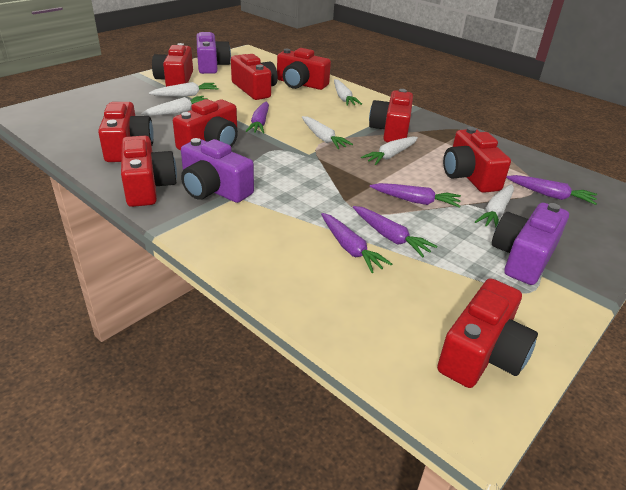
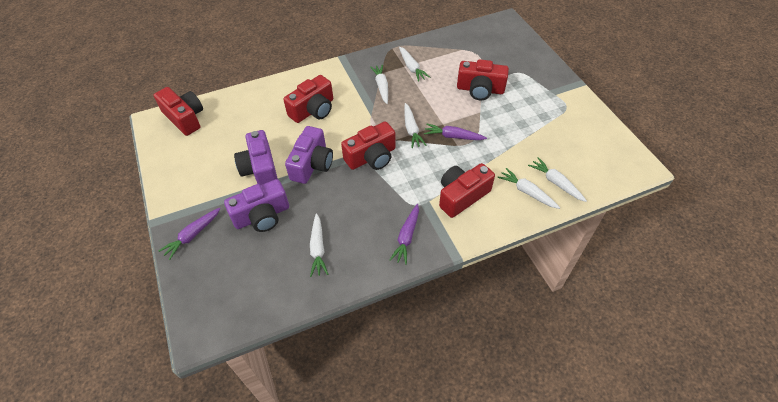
purple carrot: 5 -> 3
red camera: 9 -> 5

